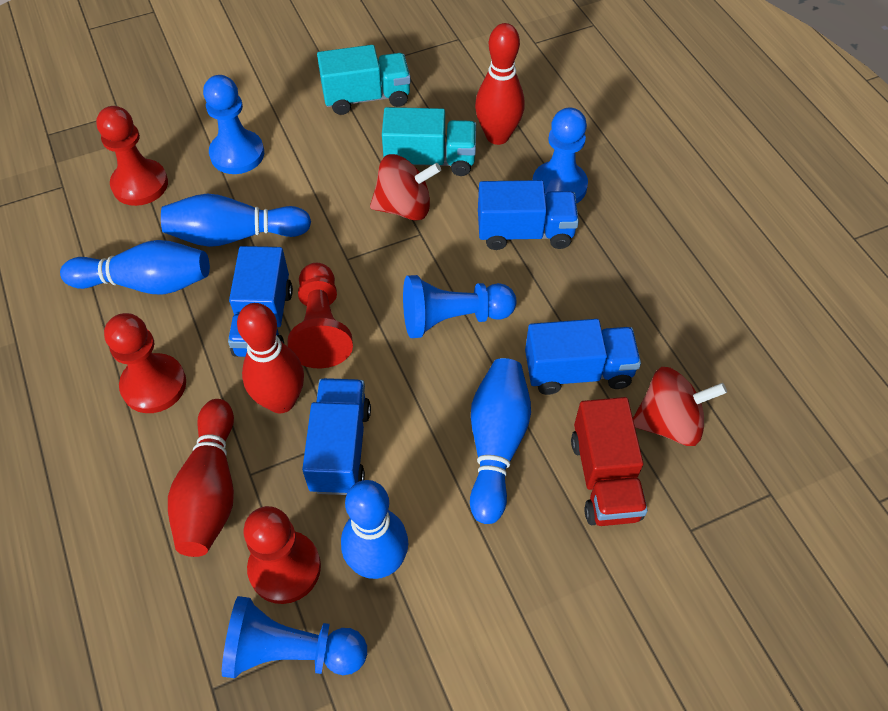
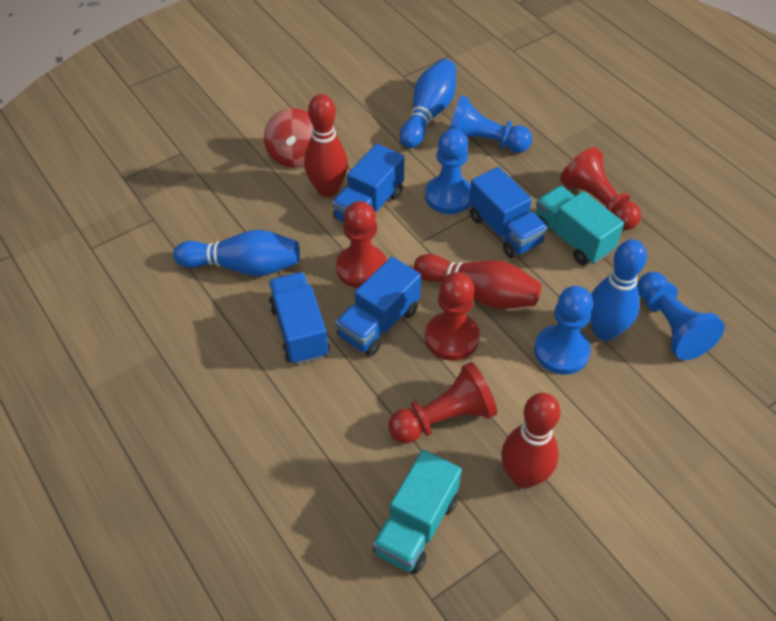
blue bowling pin: 4 -> 3
red spinning top: 2 -> 1
red truck: 1 -> 0

